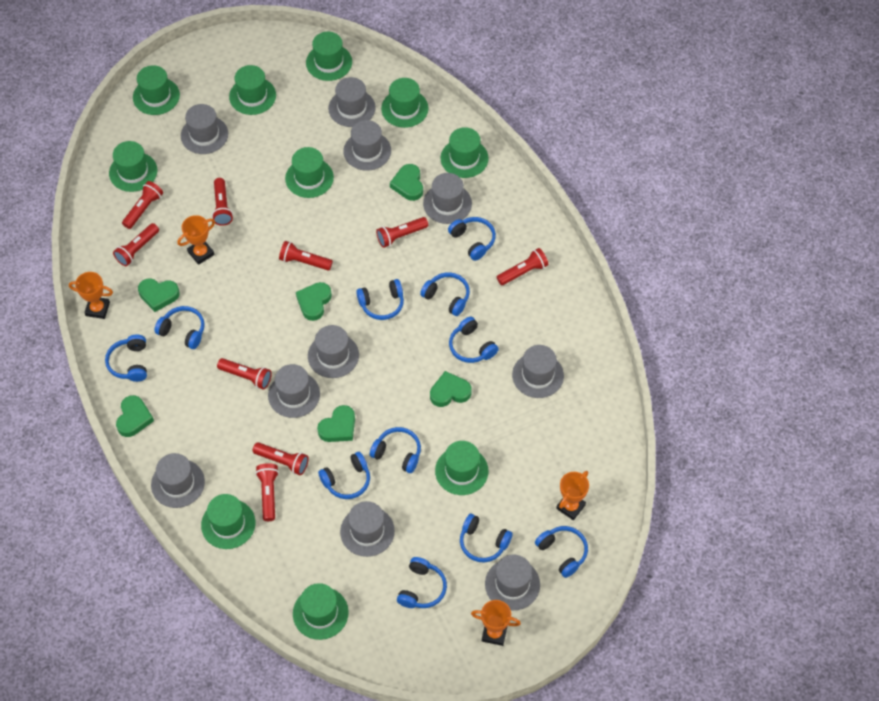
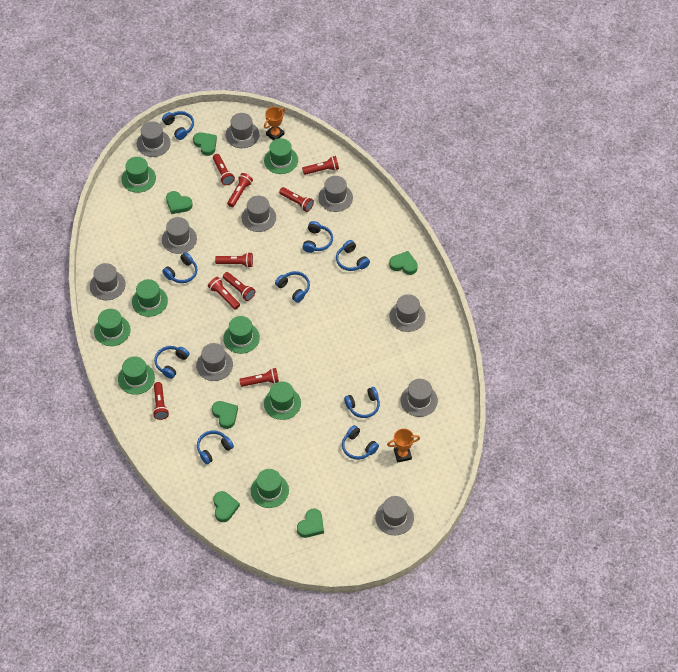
blue headphones: 11 -> 9
green hat: 10 -> 8
orange trophy: 4 -> 2

